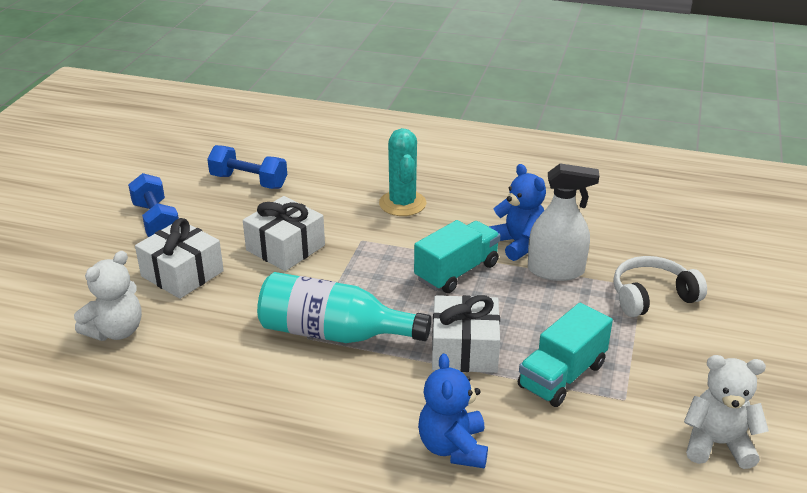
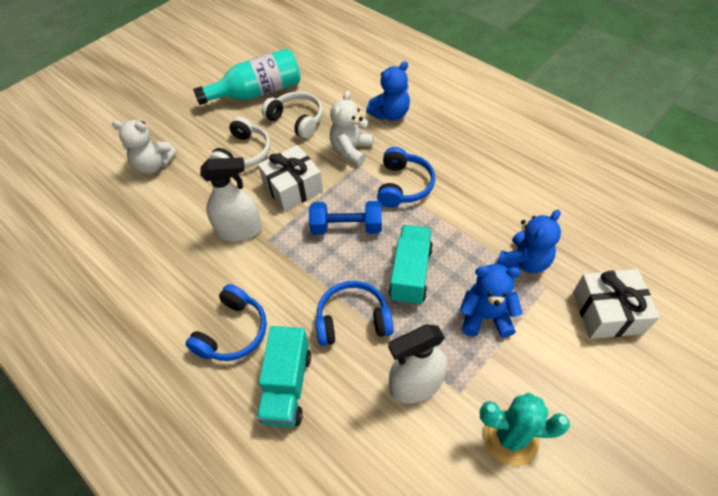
blue dumbbell: 2 -> 1
blue headphones: 0 -> 3
blue teddy bear: 2 -> 3
white gift: 3 -> 2
white headphones: 1 -> 2
white spray bottle: 1 -> 2

